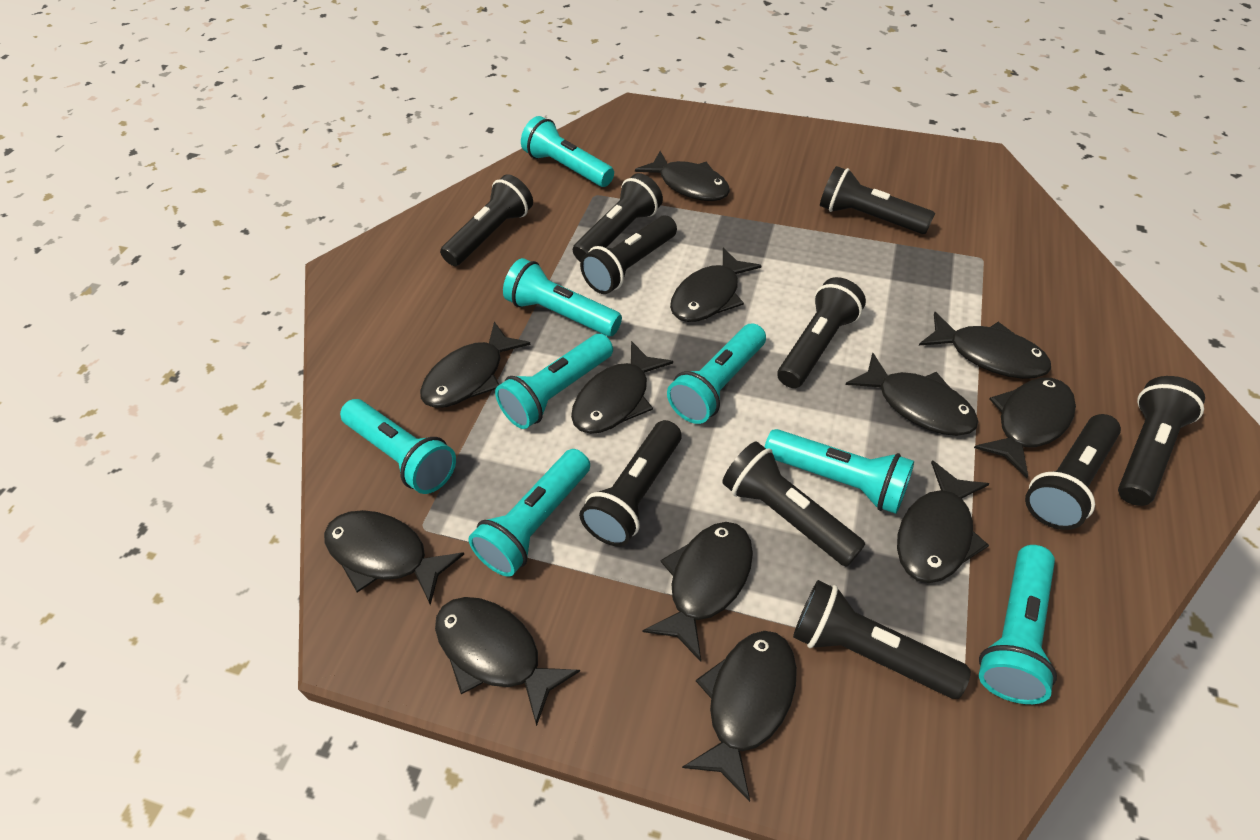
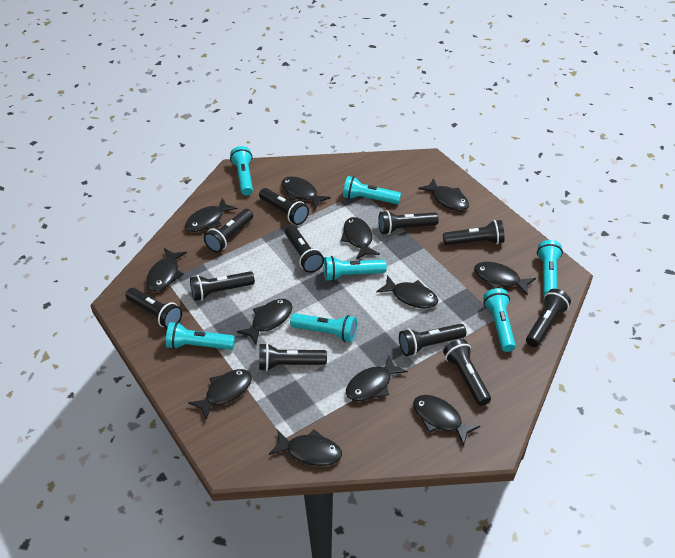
black flashlight: 10 -> 11
turquoise flashlight: 8 -> 7

